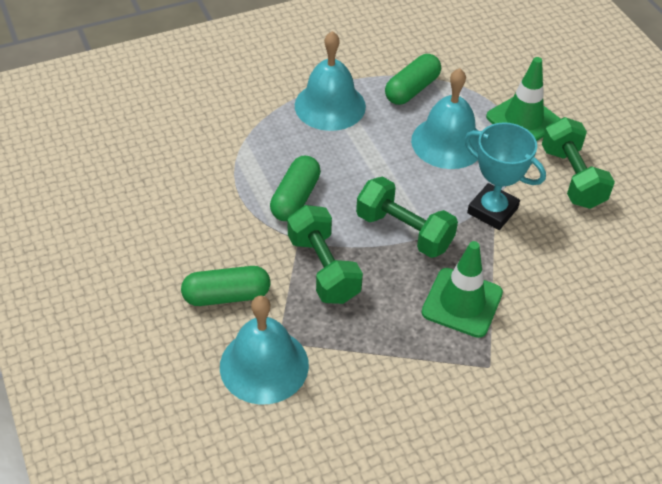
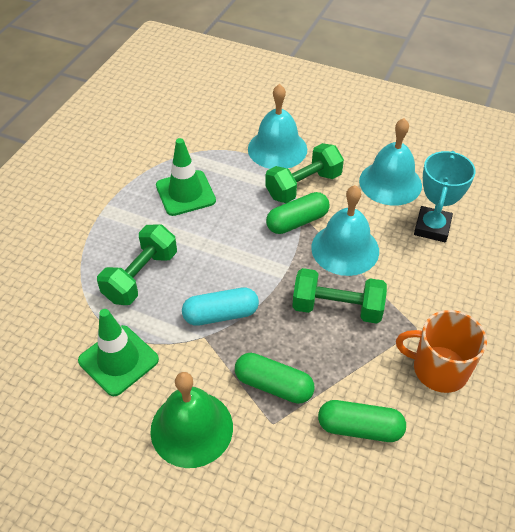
green bell: 0 -> 1
orange mug: 0 -> 1
turquoise capsule: 0 -> 1

